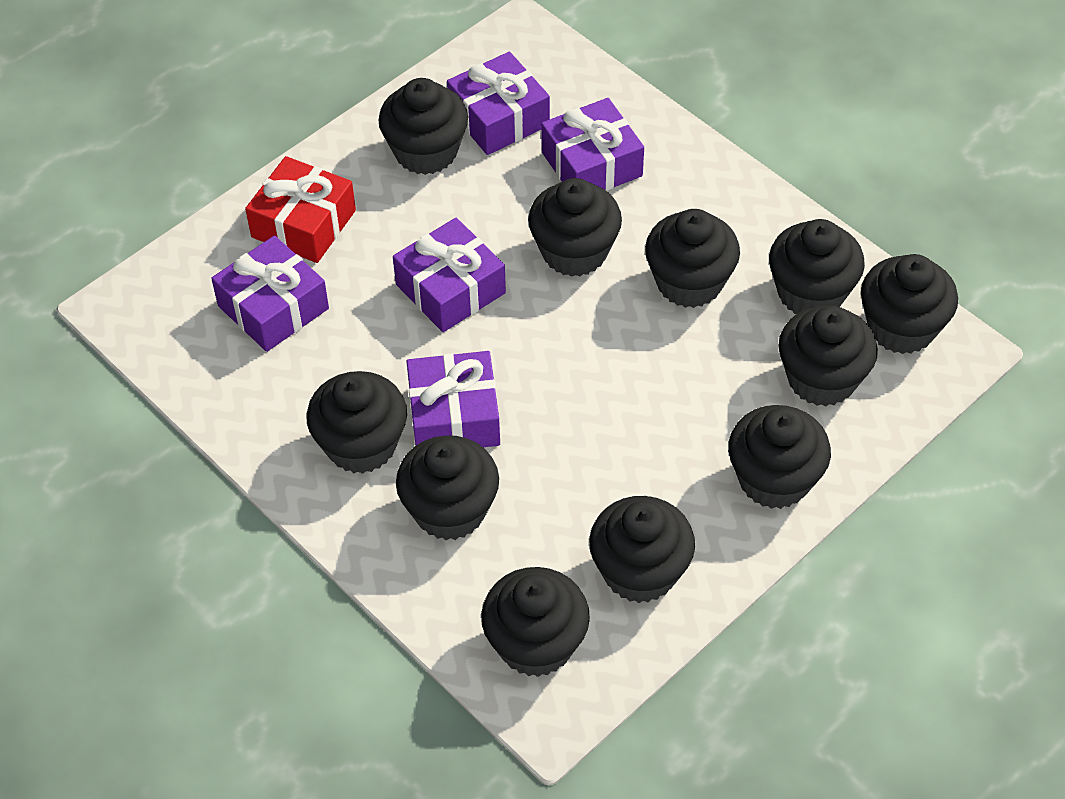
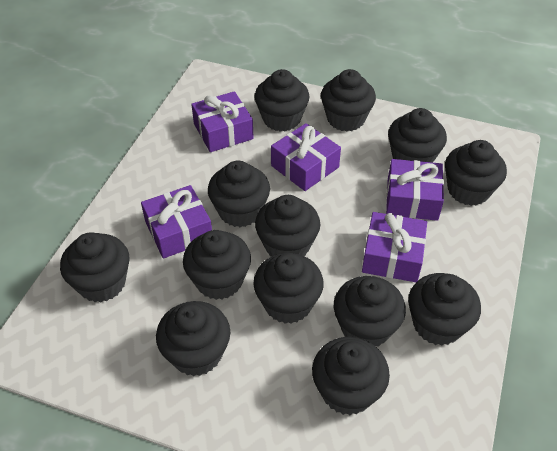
black cupcake: 11 -> 13
red gift: 1 -> 0

